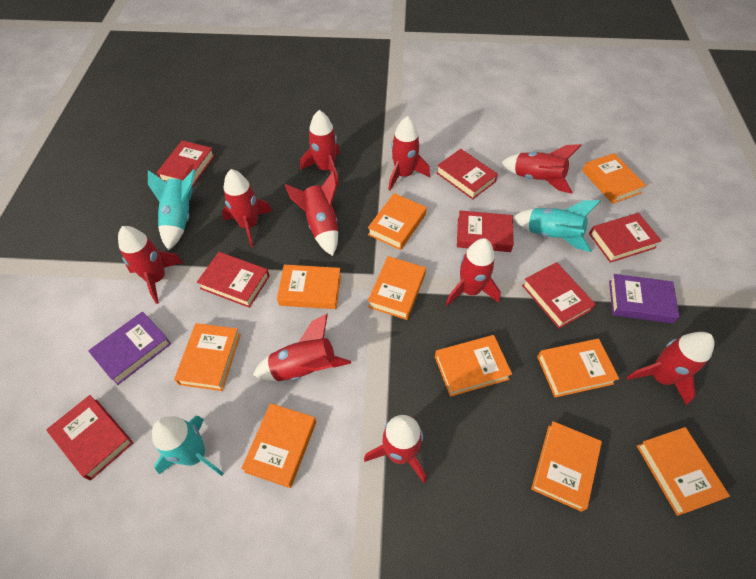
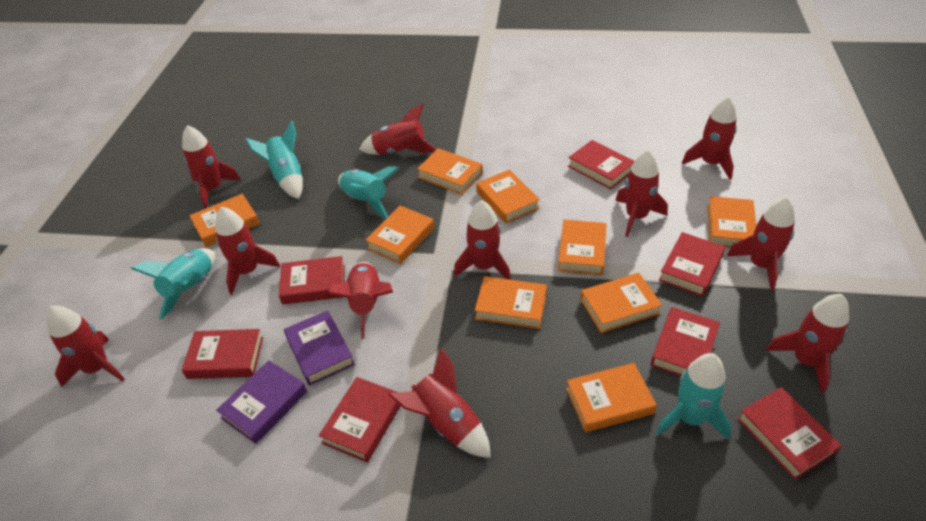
orange book: 10 -> 9
red rocket: 10 -> 11
turquoise rocket: 3 -> 4

